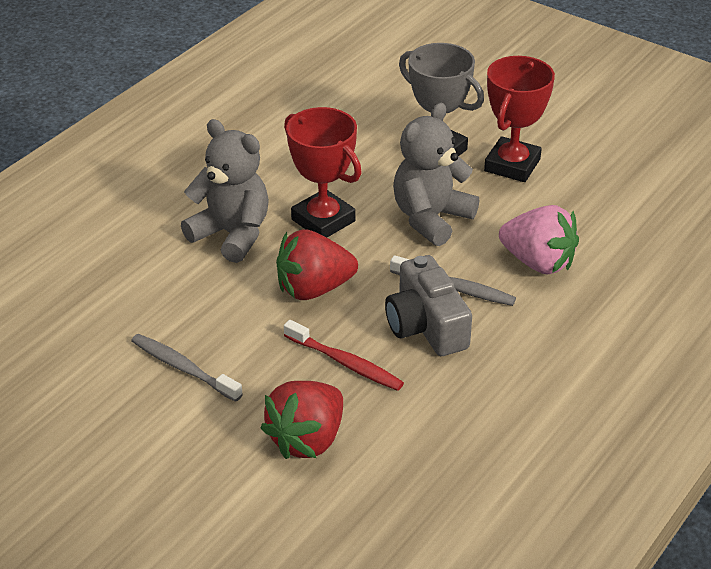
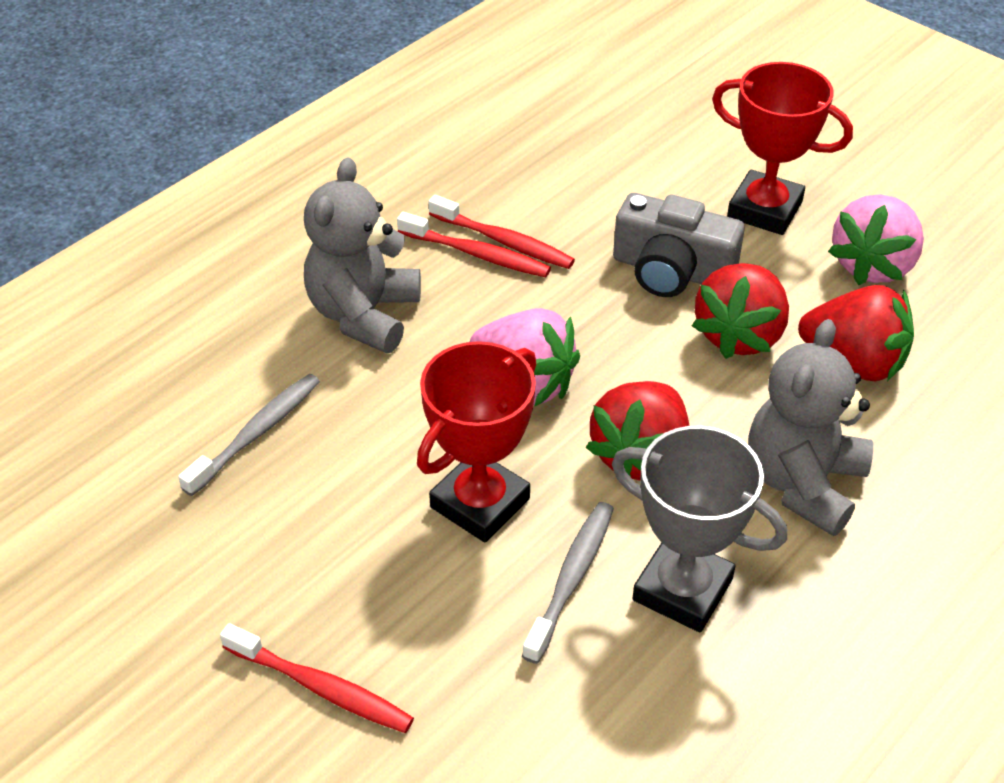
pink strawberry: 1 -> 2
red strawberry: 2 -> 3
red toothbrush: 1 -> 3

